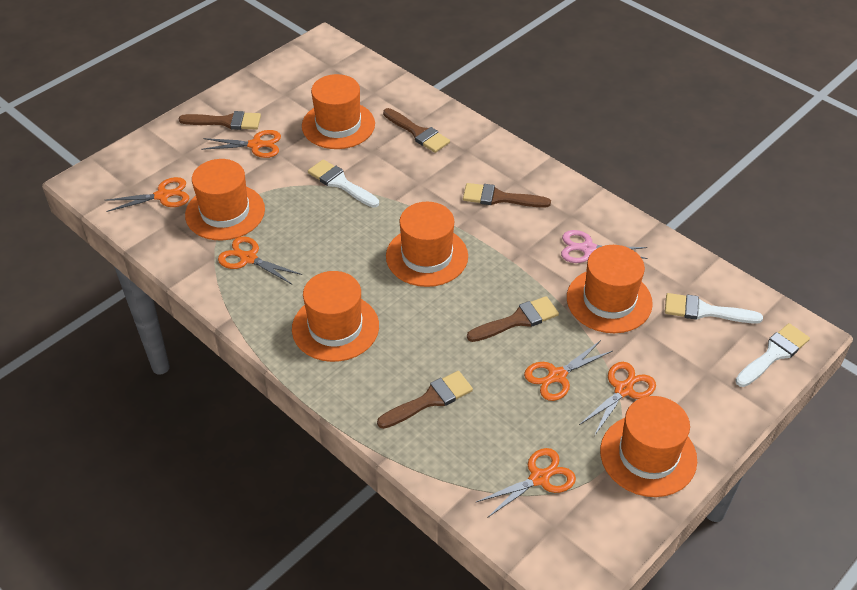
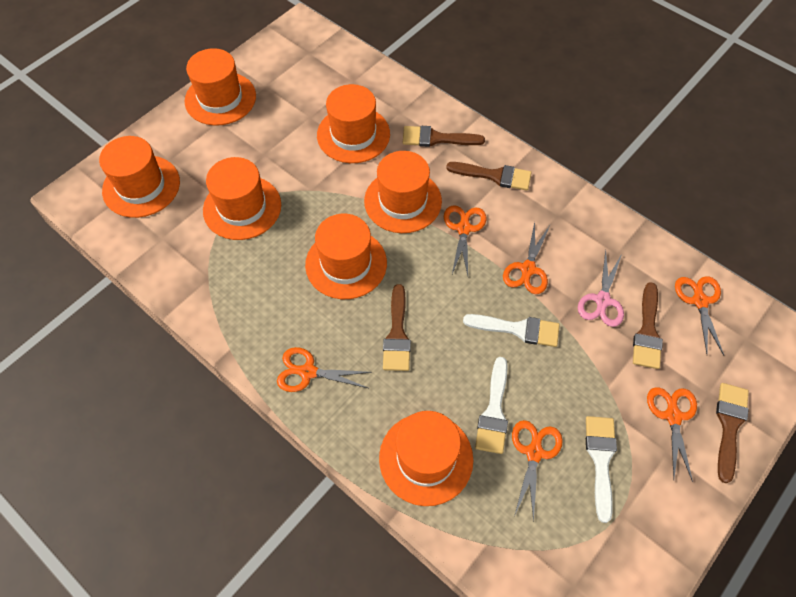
orange hat: 6 -> 7

